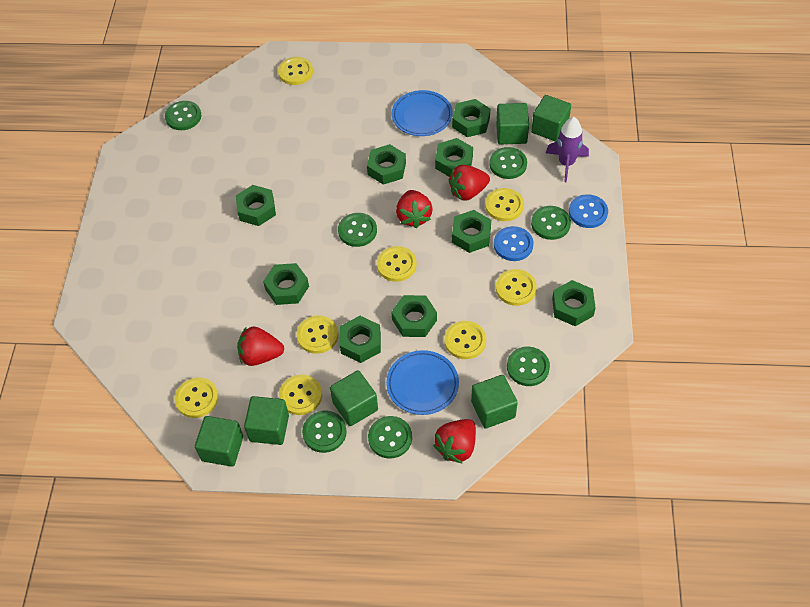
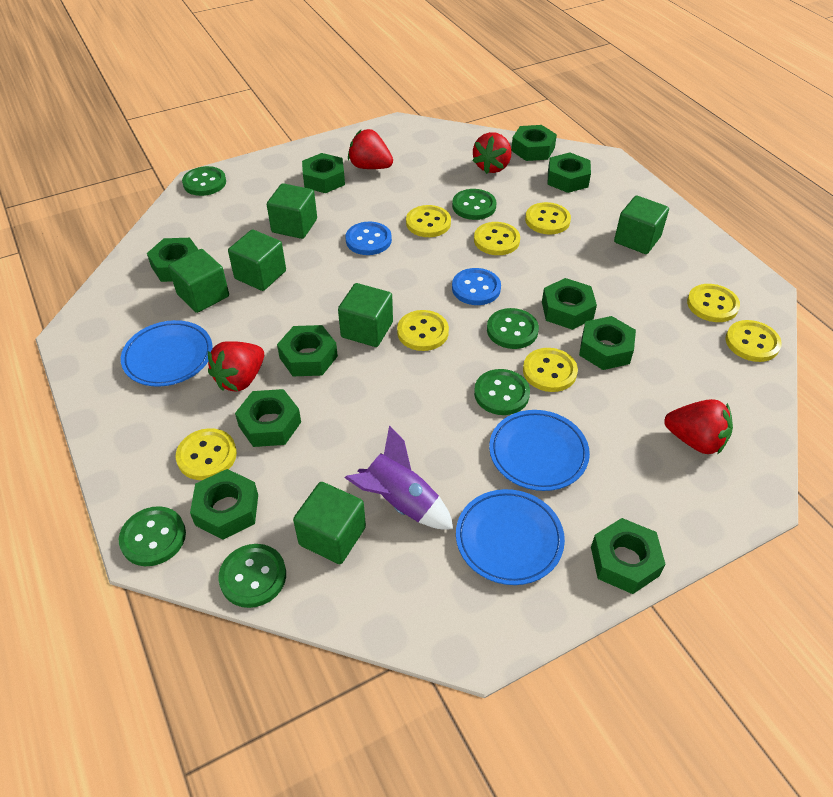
blue plate: 2 -> 3
green button: 7 -> 6
green nut: 9 -> 10

